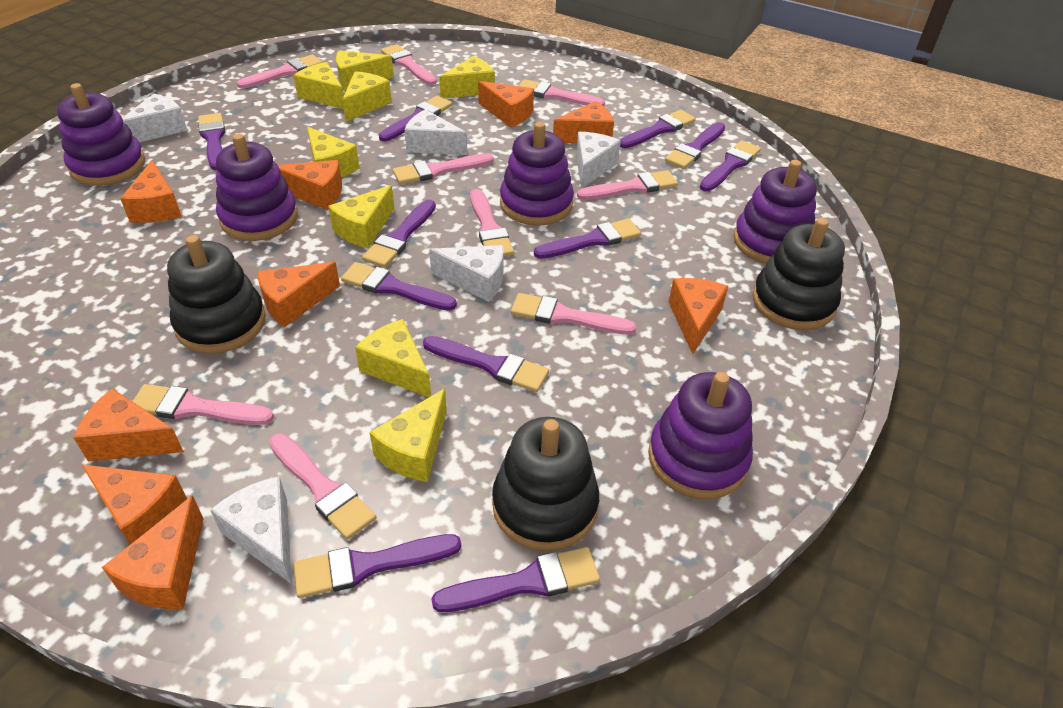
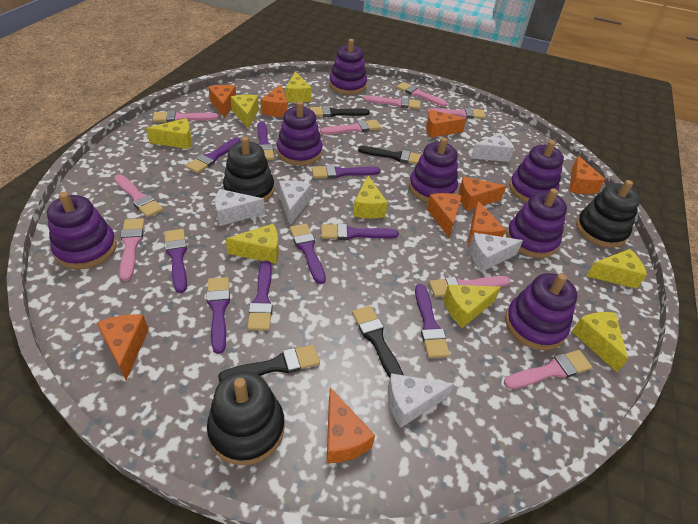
black brush: 0 -> 4
purple brush: 11 -> 9
purple stacking toy: 5 -> 7

